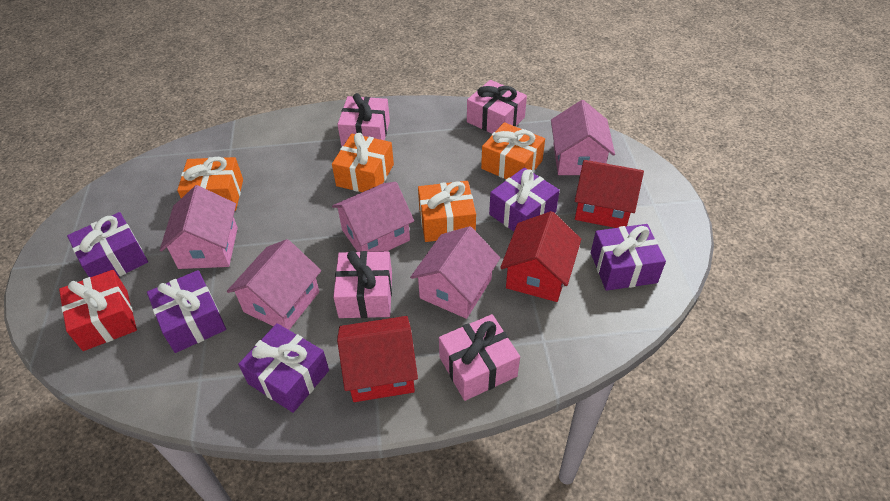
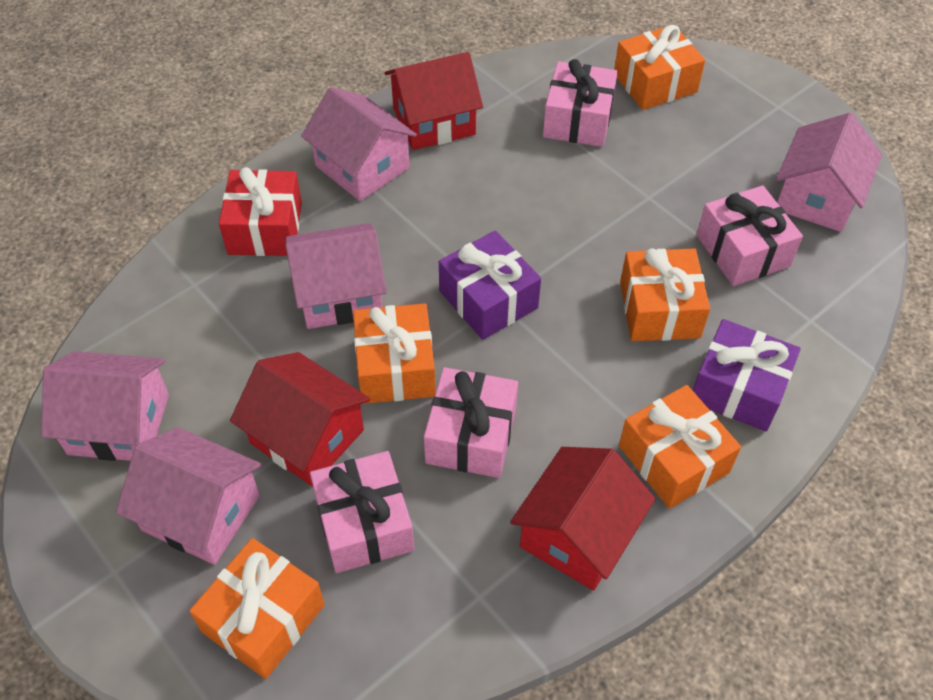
orange gift: 4 -> 5
purple gift: 5 -> 2

